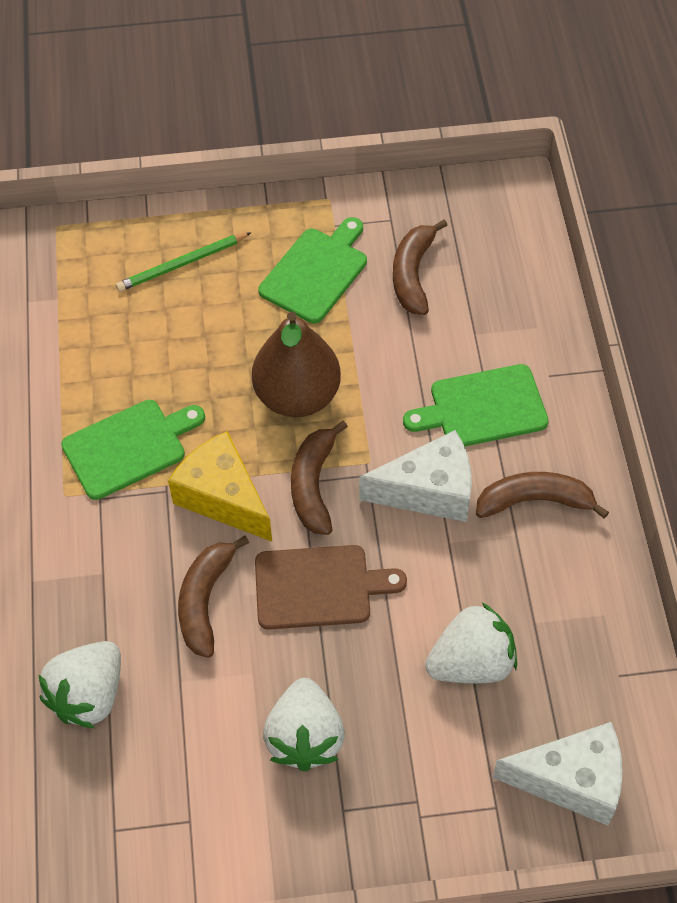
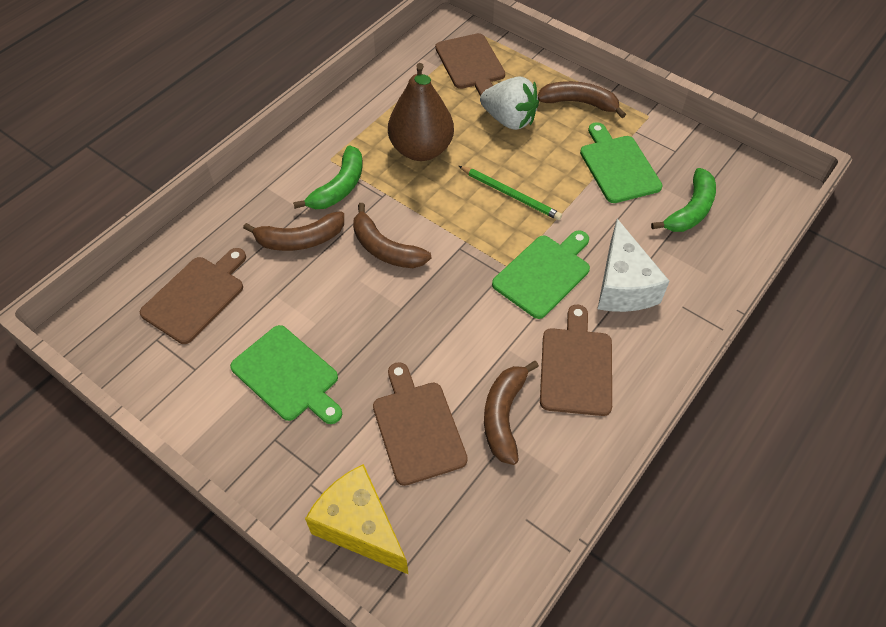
brown cutting board: 1 -> 4
green banana: 0 -> 2
white cheese: 2 -> 1
white strawberry: 3 -> 1

